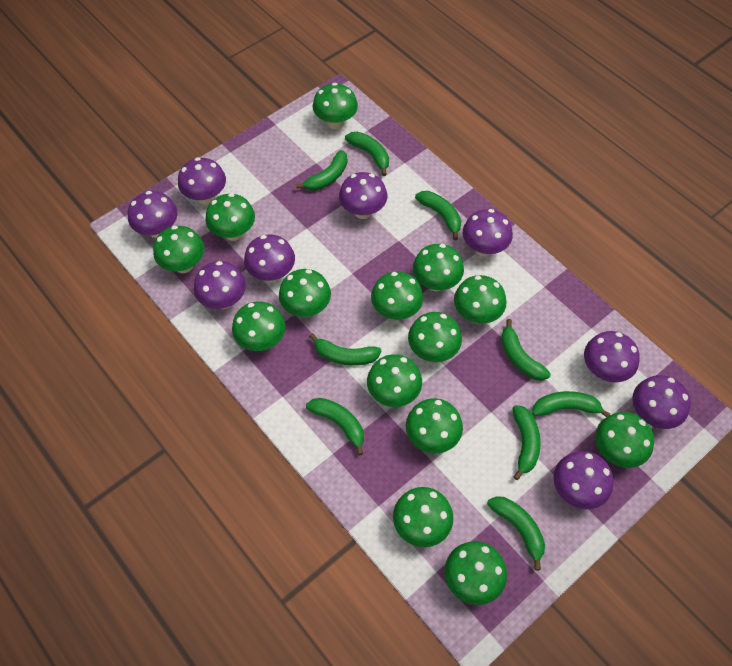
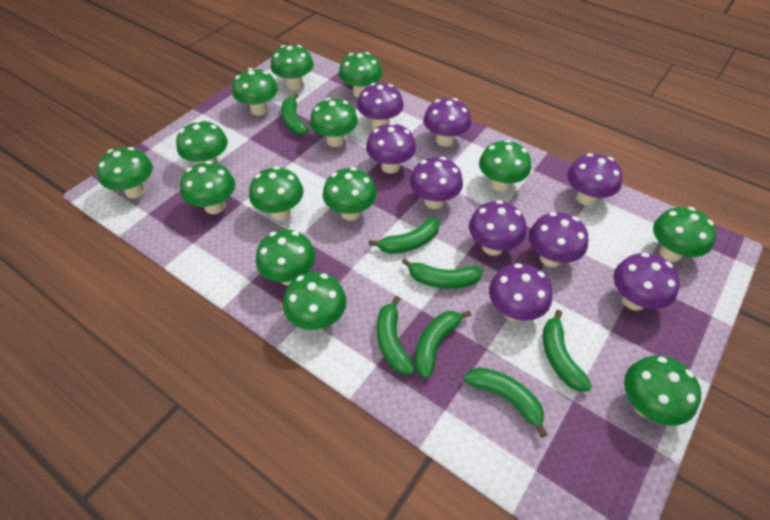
green banana: 9 -> 7

